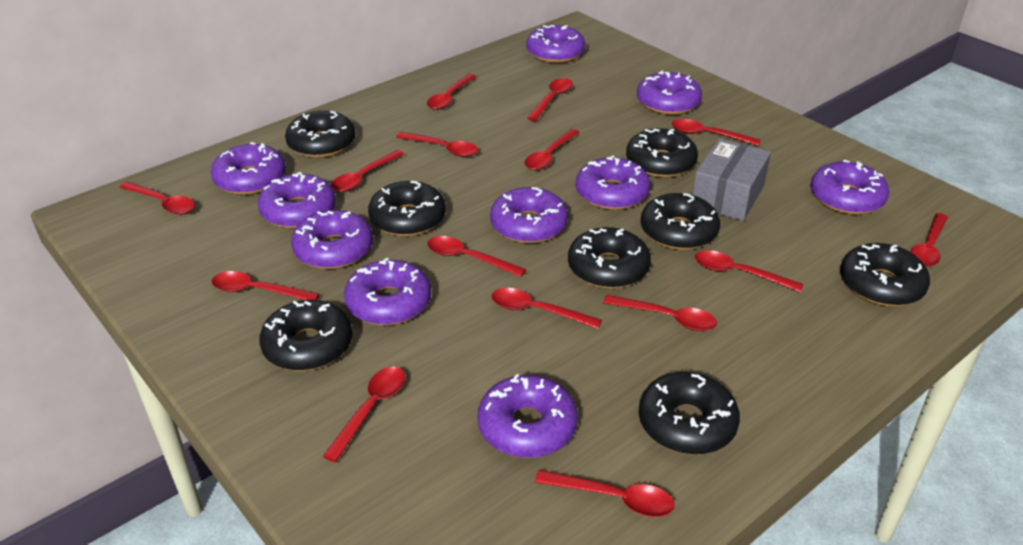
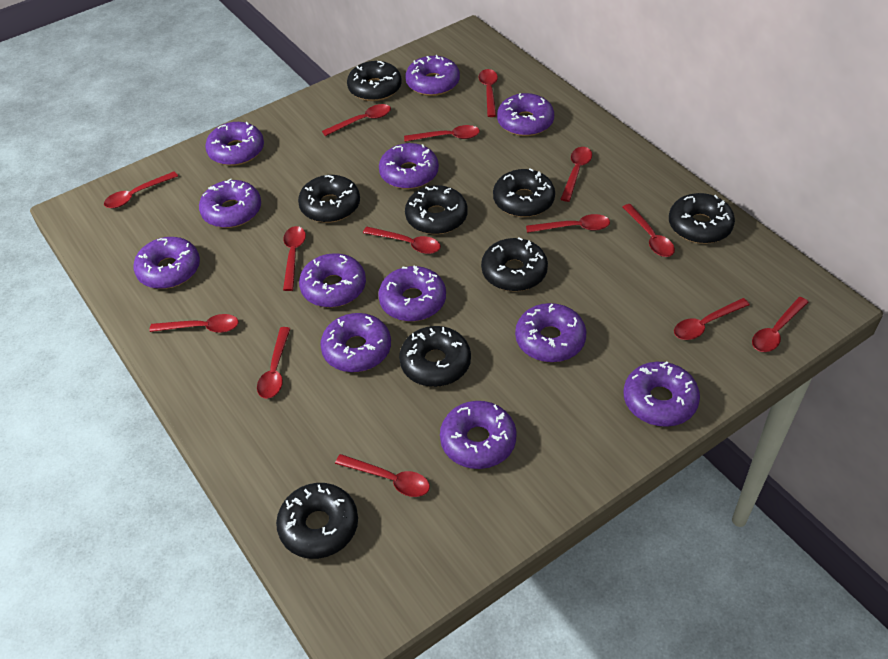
grey box: 1 -> 0
purple donut: 10 -> 12
red spoon: 15 -> 14

